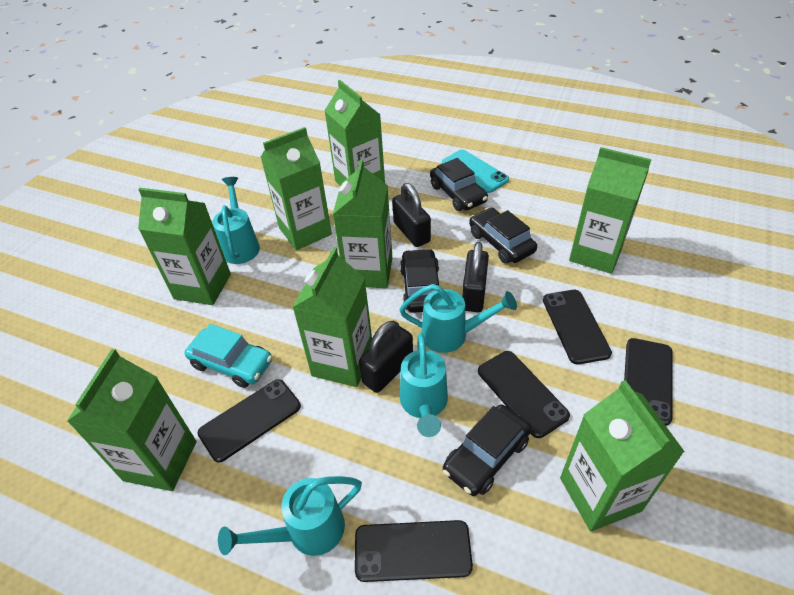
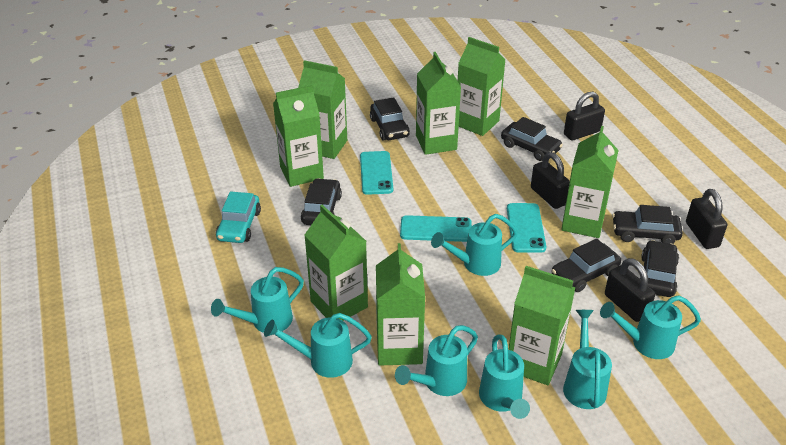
black car: 4 -> 6
black padlock: 3 -> 4
black phone: 5 -> 0
turquoise phone: 1 -> 3
turquoise watering can: 4 -> 7

